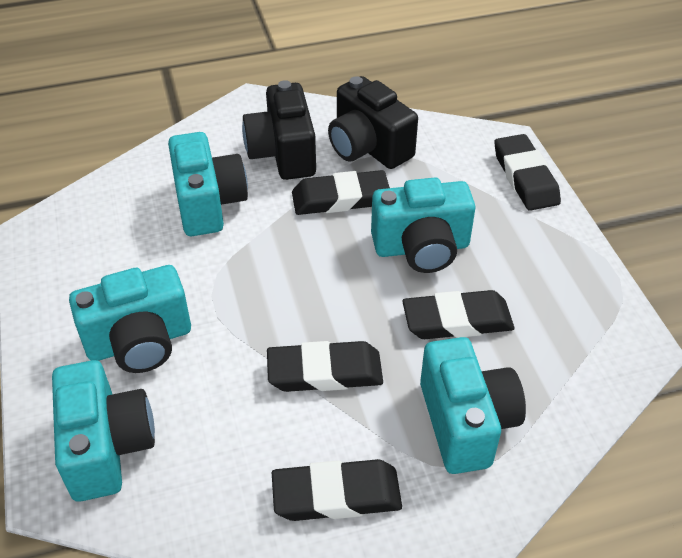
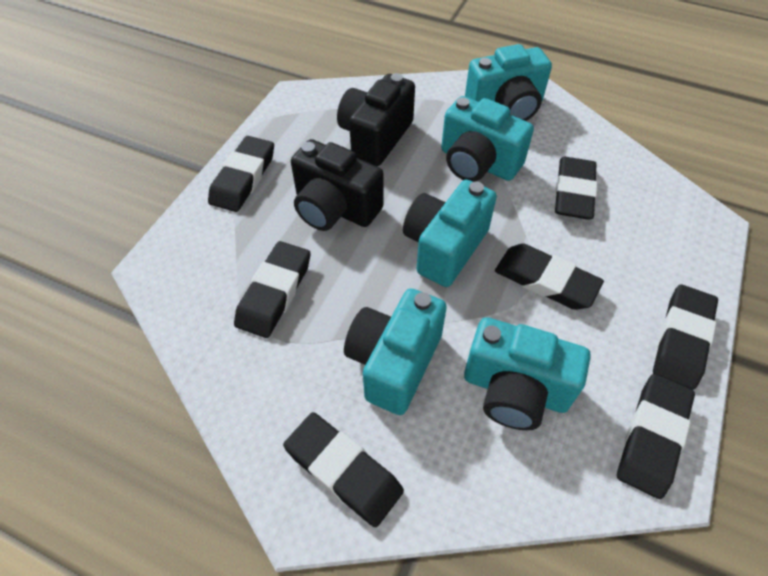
black eraser: 5 -> 7

